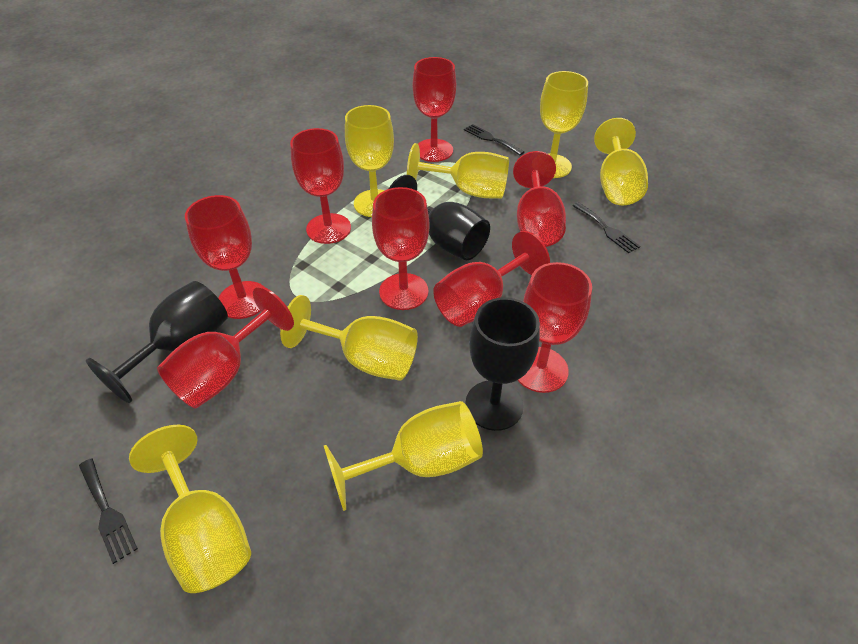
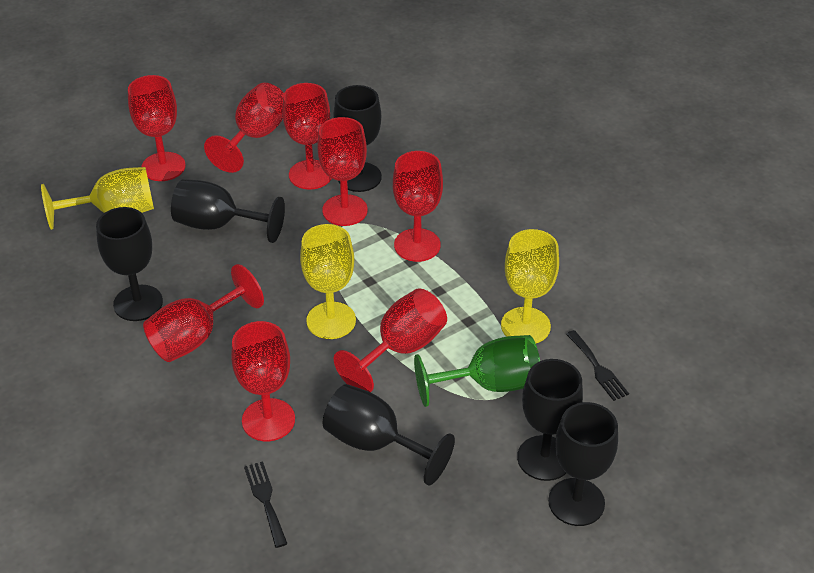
black fork: 3 -> 2
black goblet: 3 -> 6
green goblet: 0 -> 1
yellow goblet: 7 -> 3

